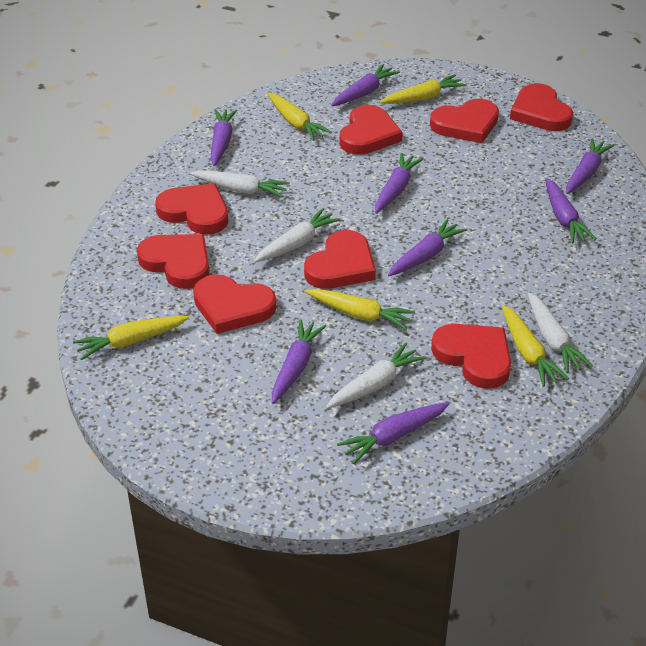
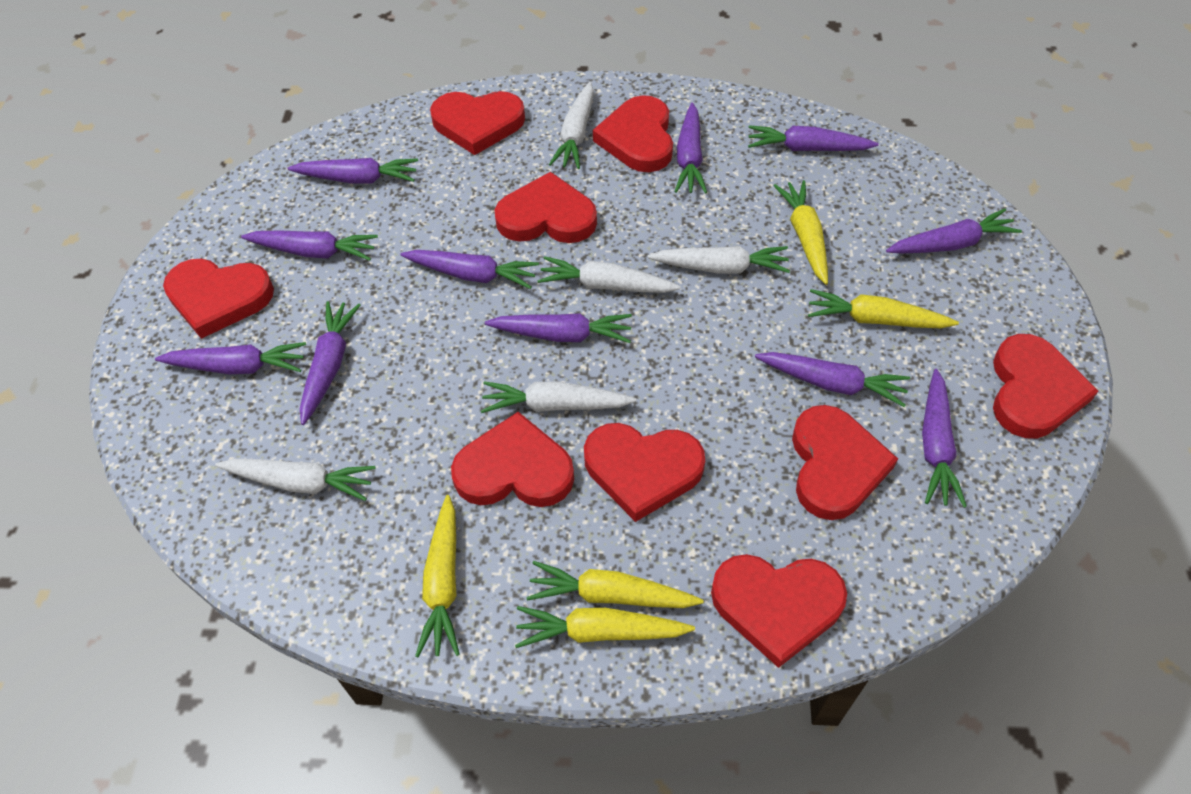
purple carrot: 8 -> 11
red heart: 8 -> 9
white carrot: 4 -> 5

